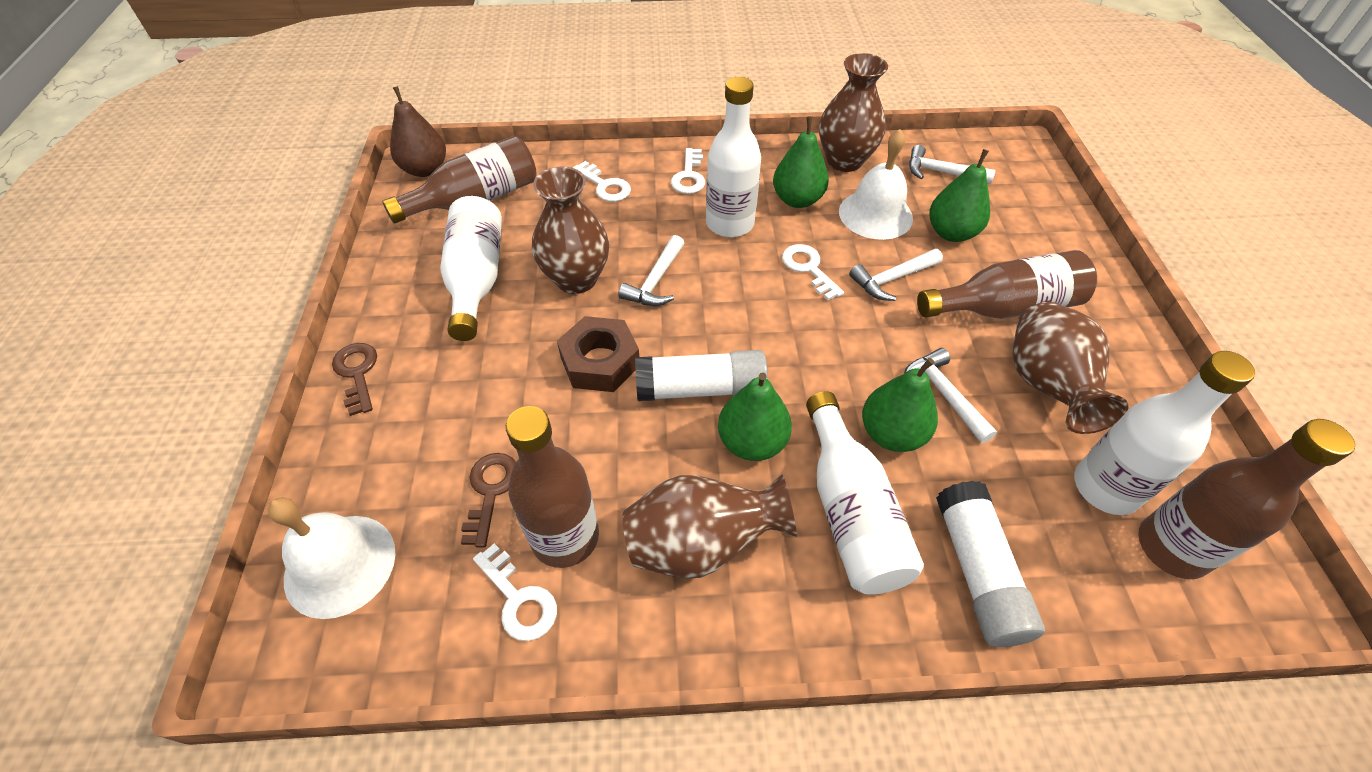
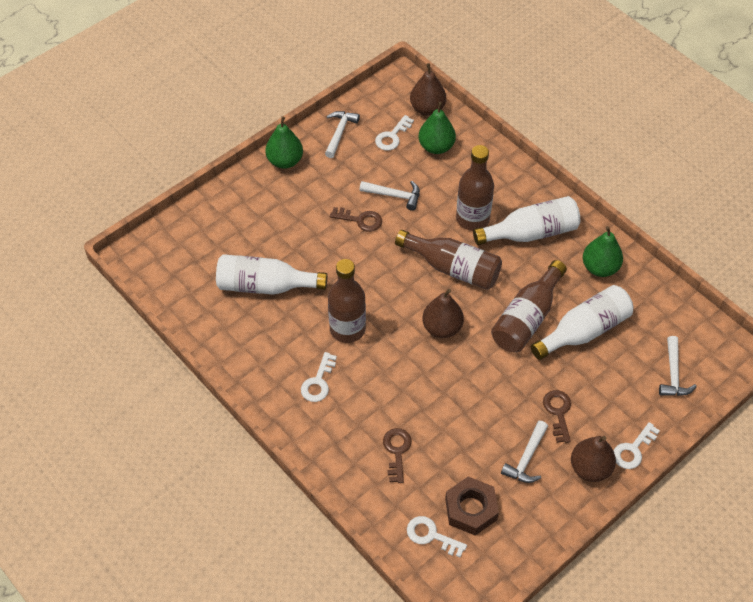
brown key: 2 -> 3
brown pear: 1 -> 3
brown vase: 4 -> 0
green pear: 4 -> 3
white bell: 2 -> 0
white bottle: 4 -> 3
white glue stick: 2 -> 0

